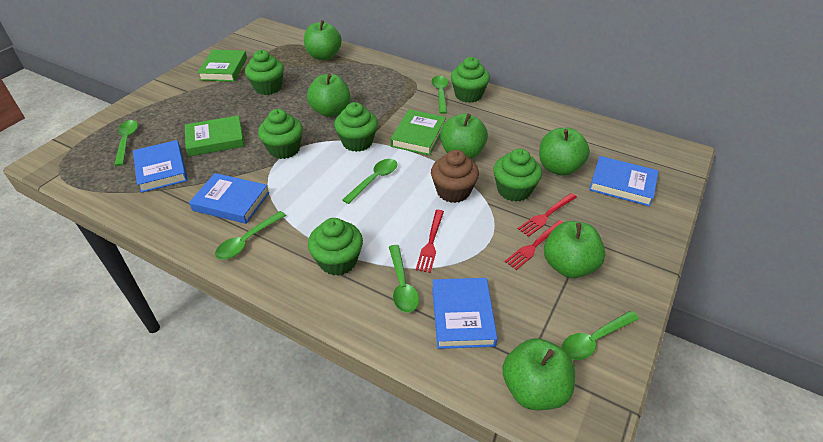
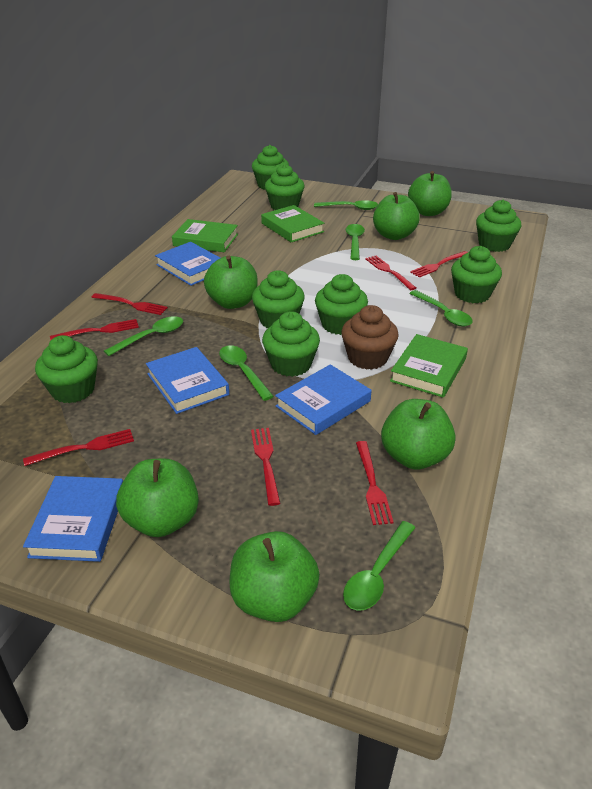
green cupcake: 6 -> 8
red fork: 3 -> 7

